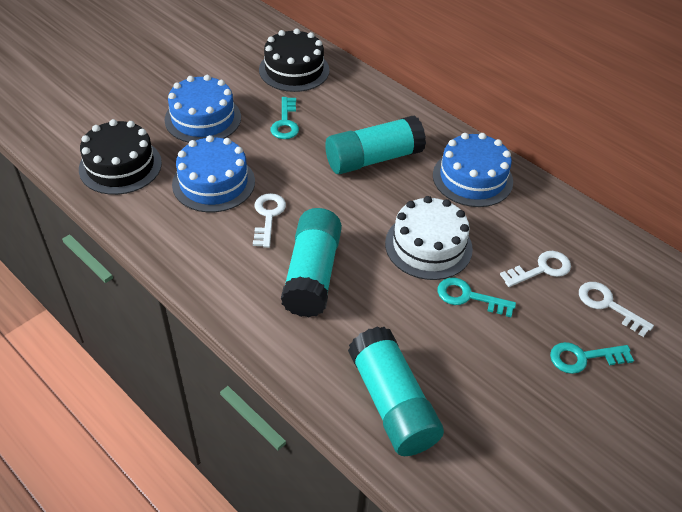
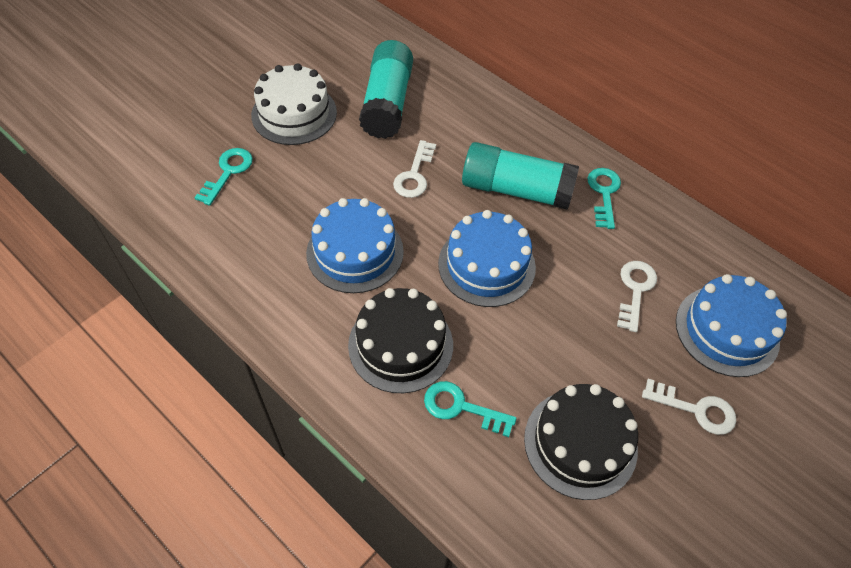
turquoise glue stick: 3 -> 2

